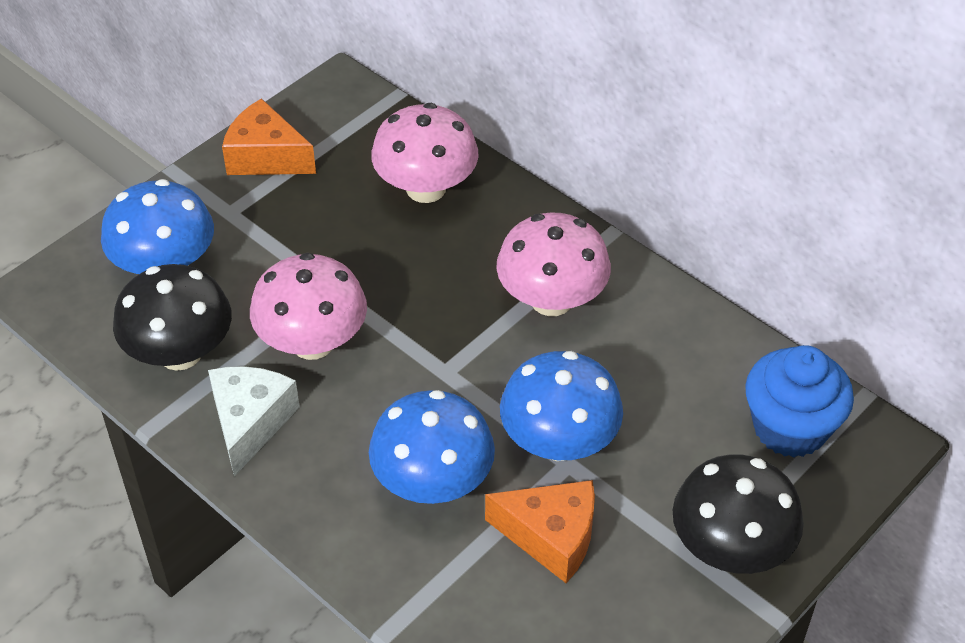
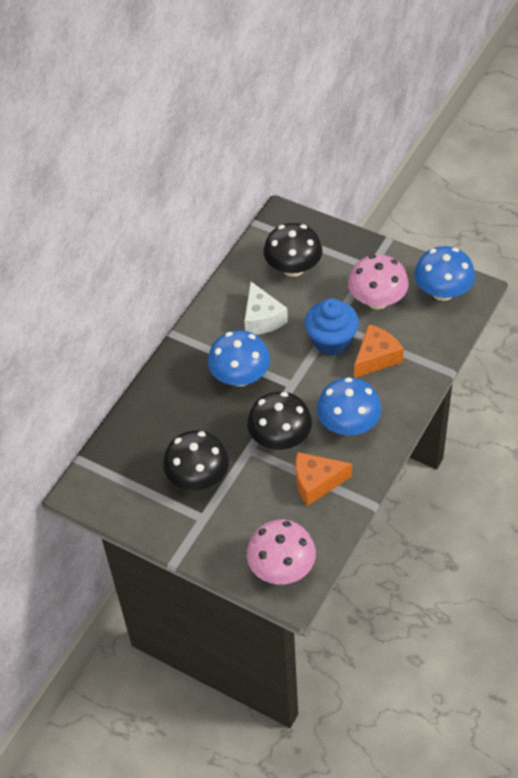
black mushroom: 2 -> 3
pink mushroom: 3 -> 2

